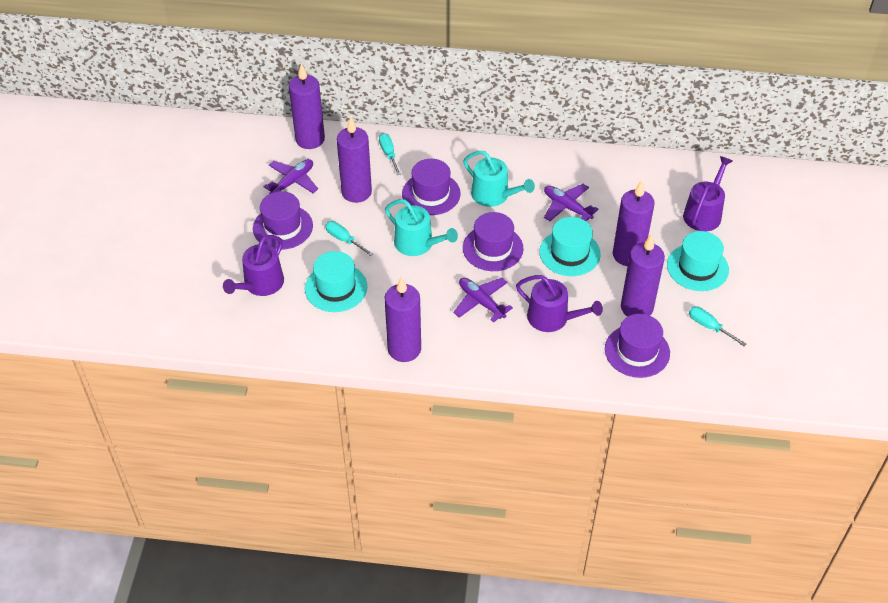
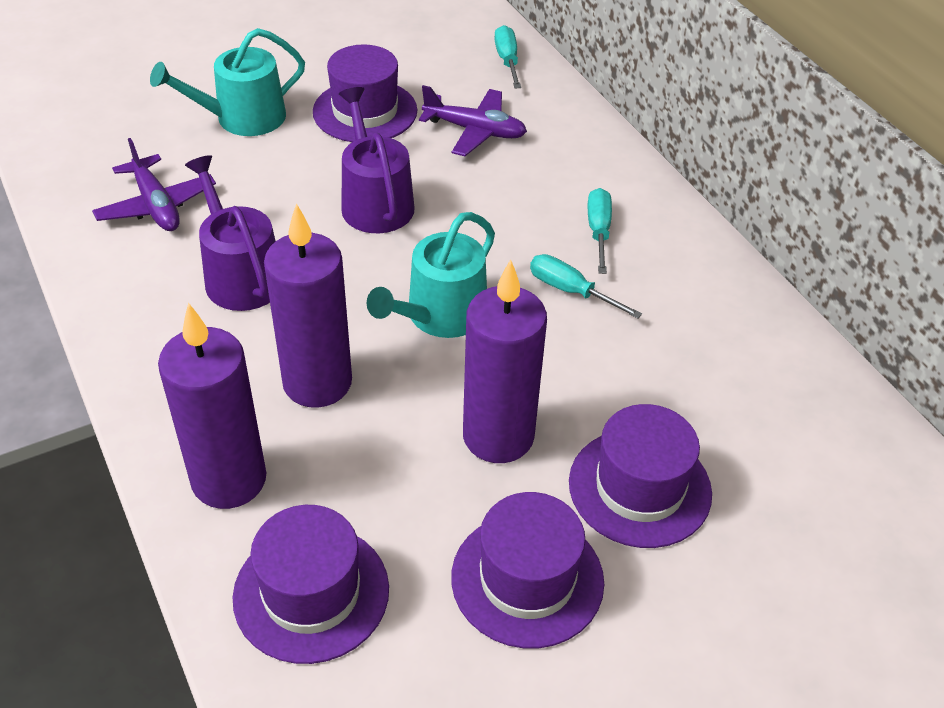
purple candle: 5 -> 3
purple plane: 3 -> 2
purple watering can: 3 -> 2
turquoise hat: 3 -> 0

